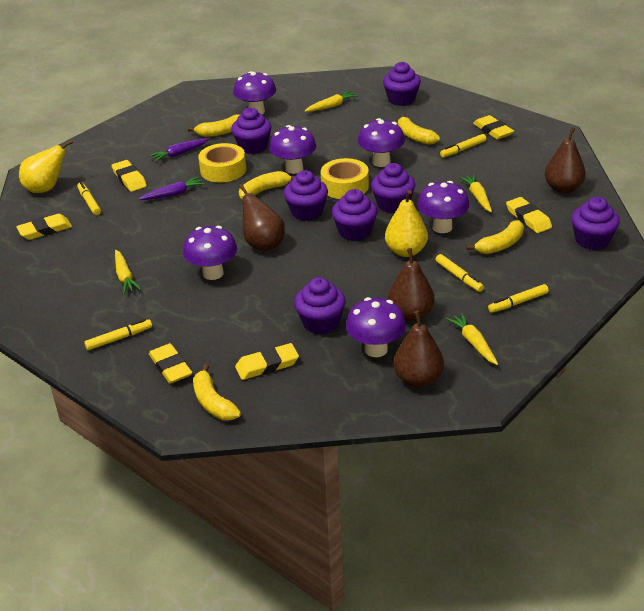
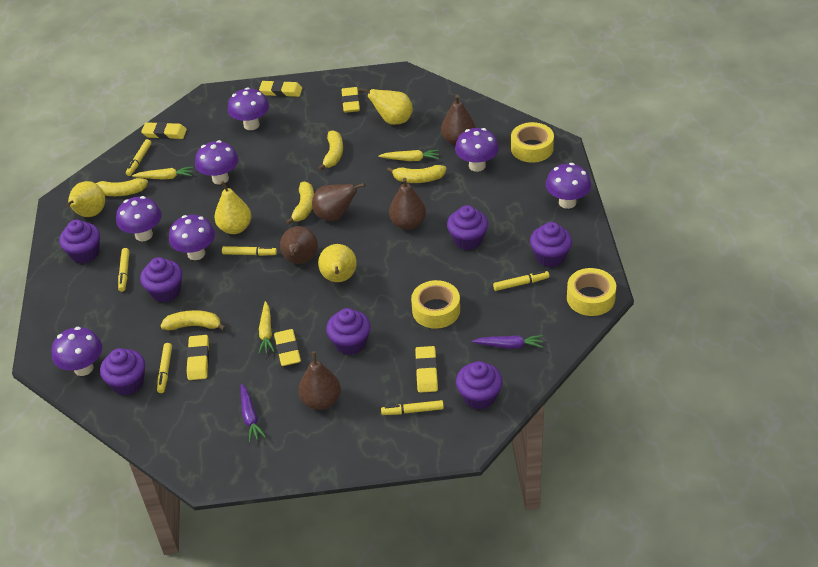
brown pear: 4 -> 5
purple mushroom: 6 -> 7
yellow carrot: 4 -> 3
yellow marker: 5 -> 6
yellow pear: 2 -> 4
yellow tape: 2 -> 3

